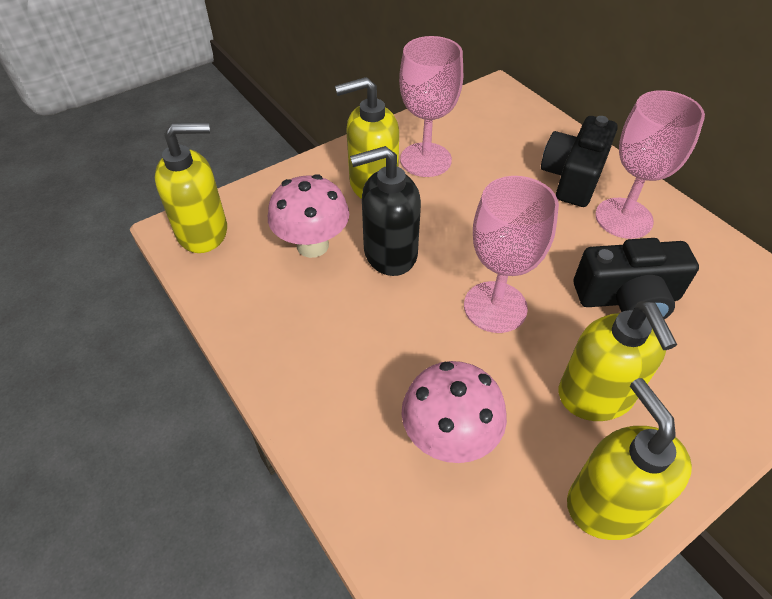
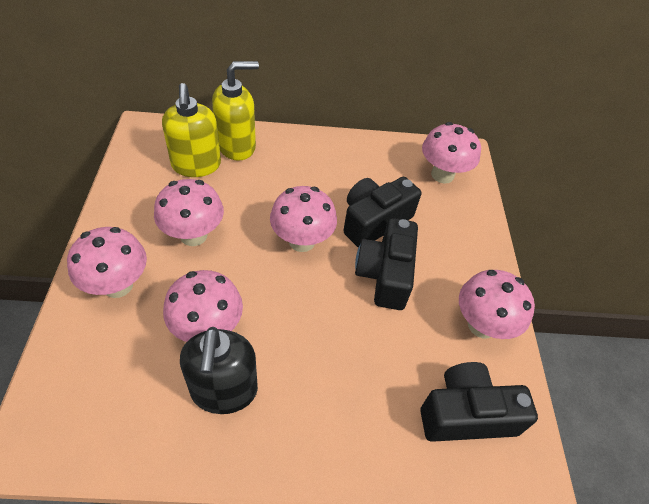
black camera: 2 -> 3
pink goblet: 3 -> 0
pink mushroom: 2 -> 6
yellow soap dispenser: 4 -> 2

